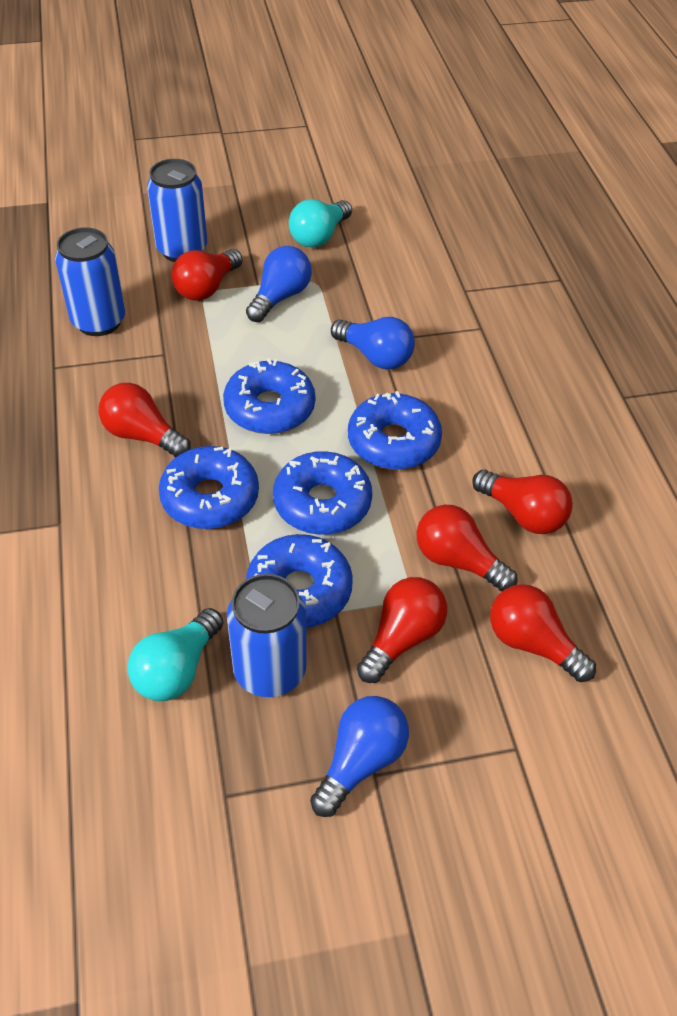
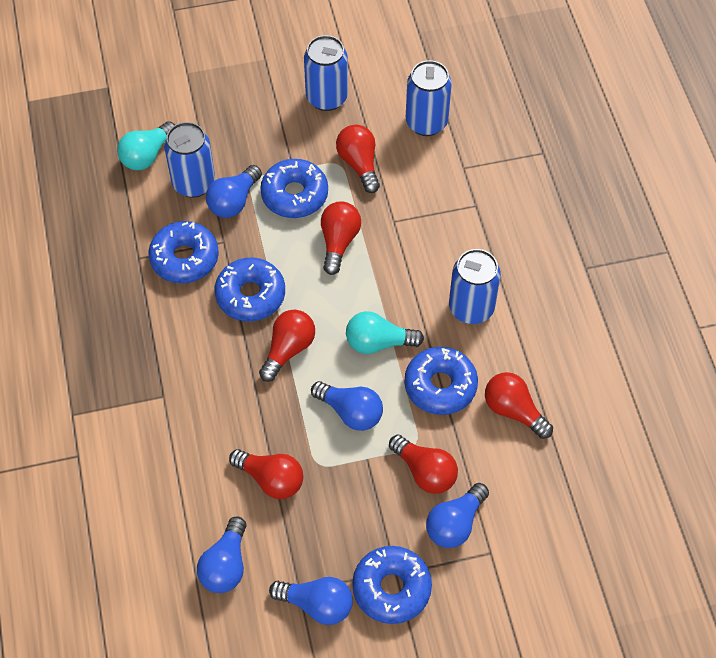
blue can: 3 -> 4
blue light bulb: 3 -> 5

